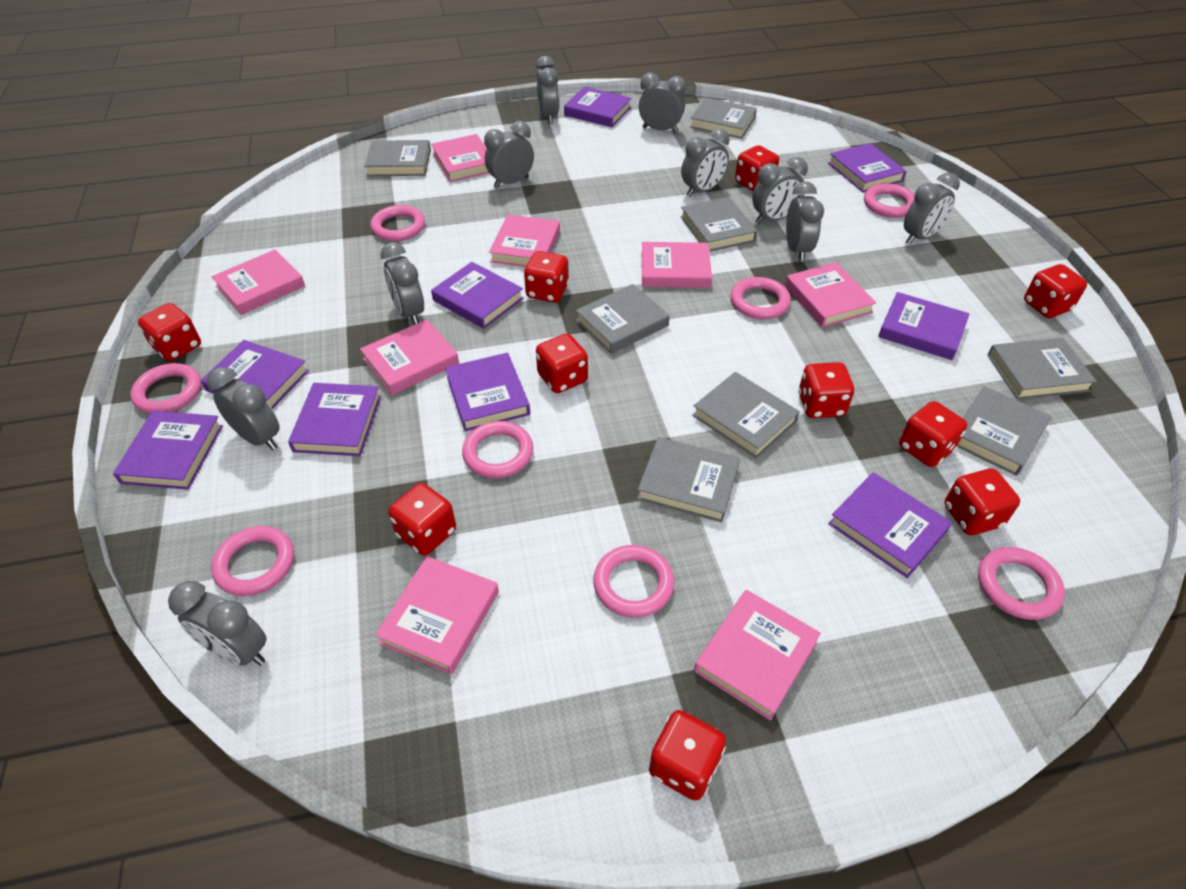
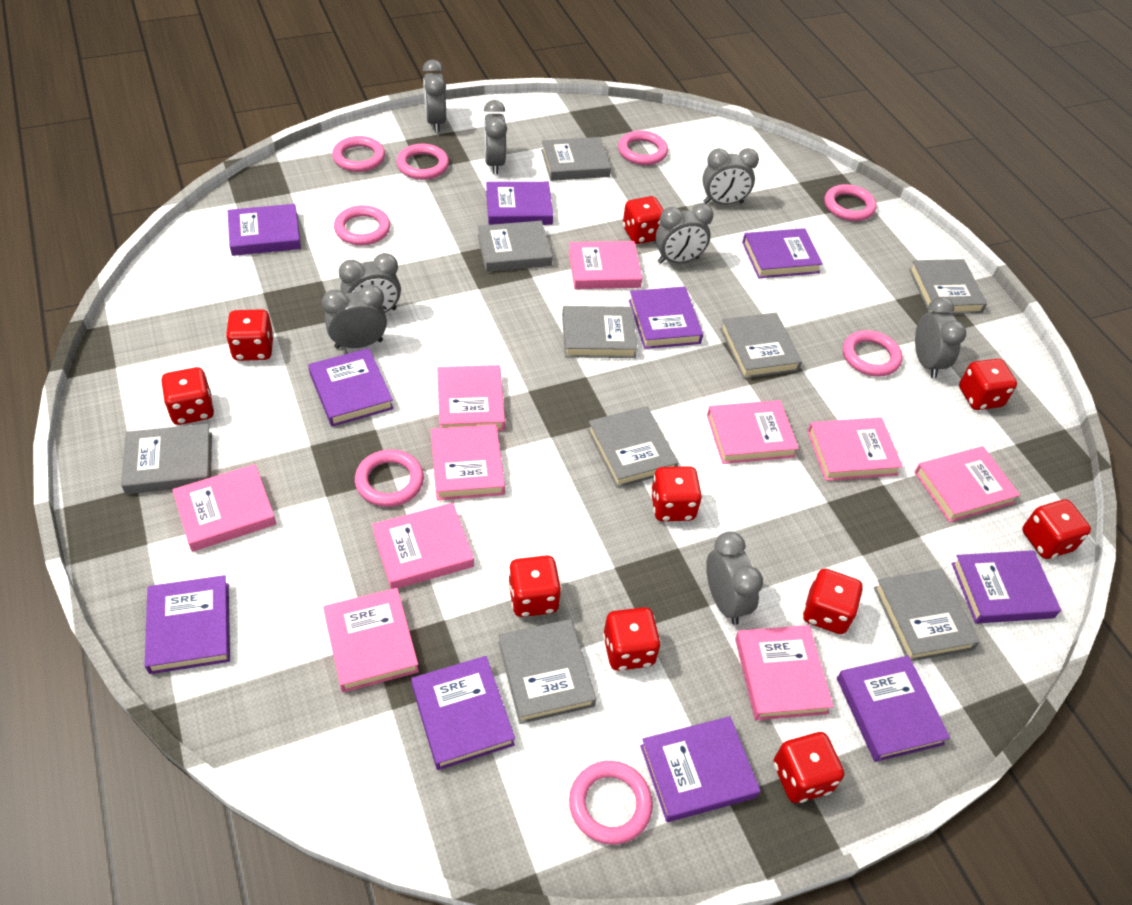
grey book: 8 -> 9
grey clock: 10 -> 8
pink book: 8 -> 10
purple book: 9 -> 10

